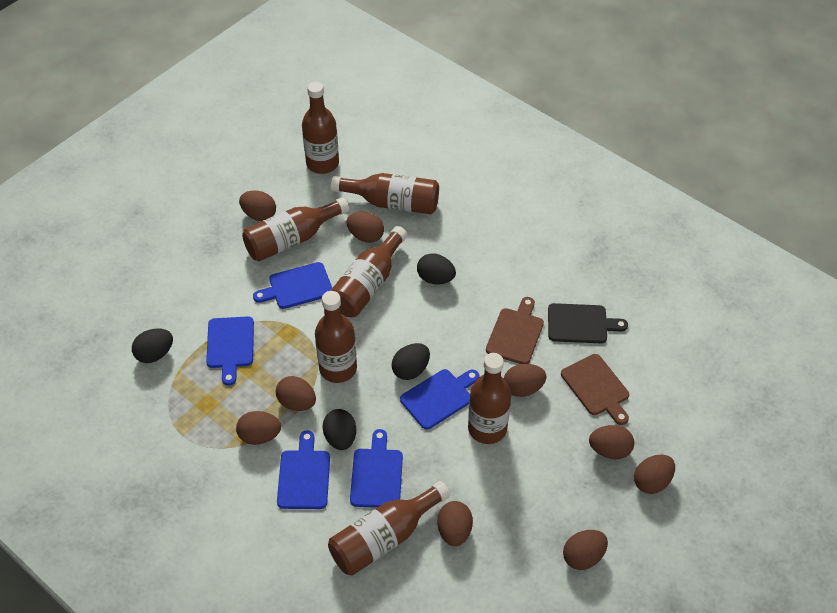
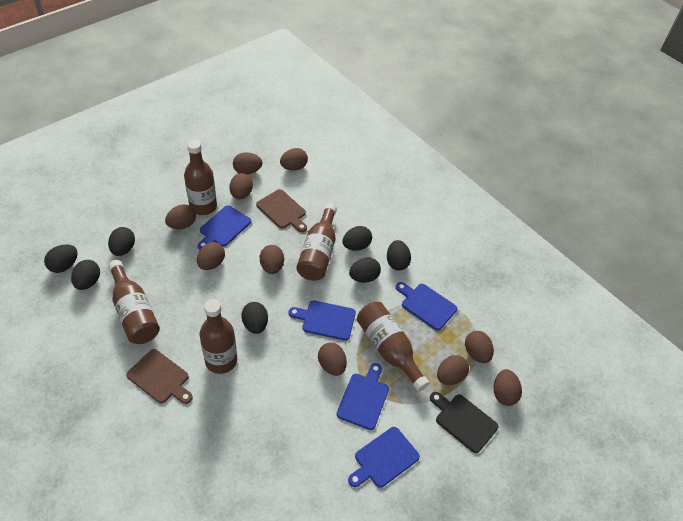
black egg: 4 -> 7
brown bottle: 7 -> 5
brown egg: 9 -> 10

